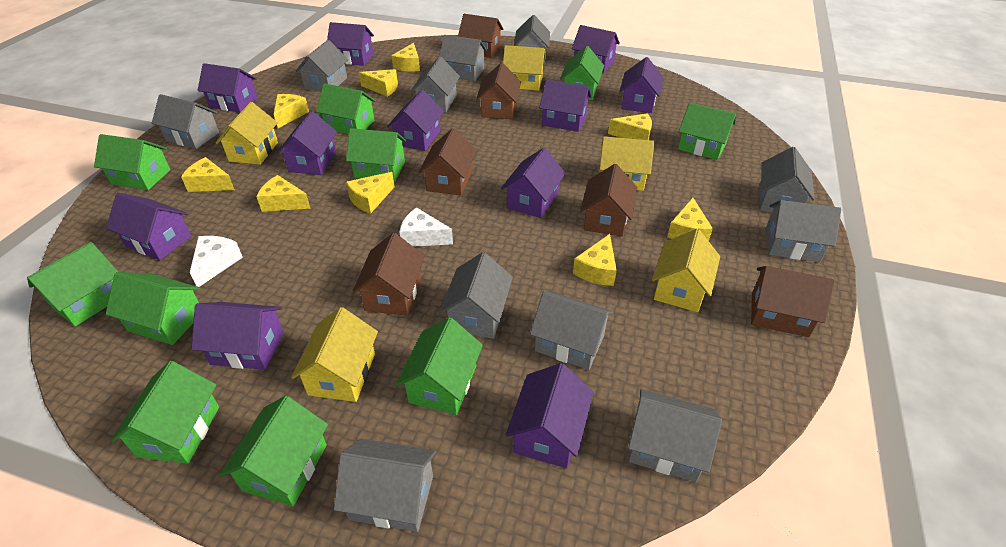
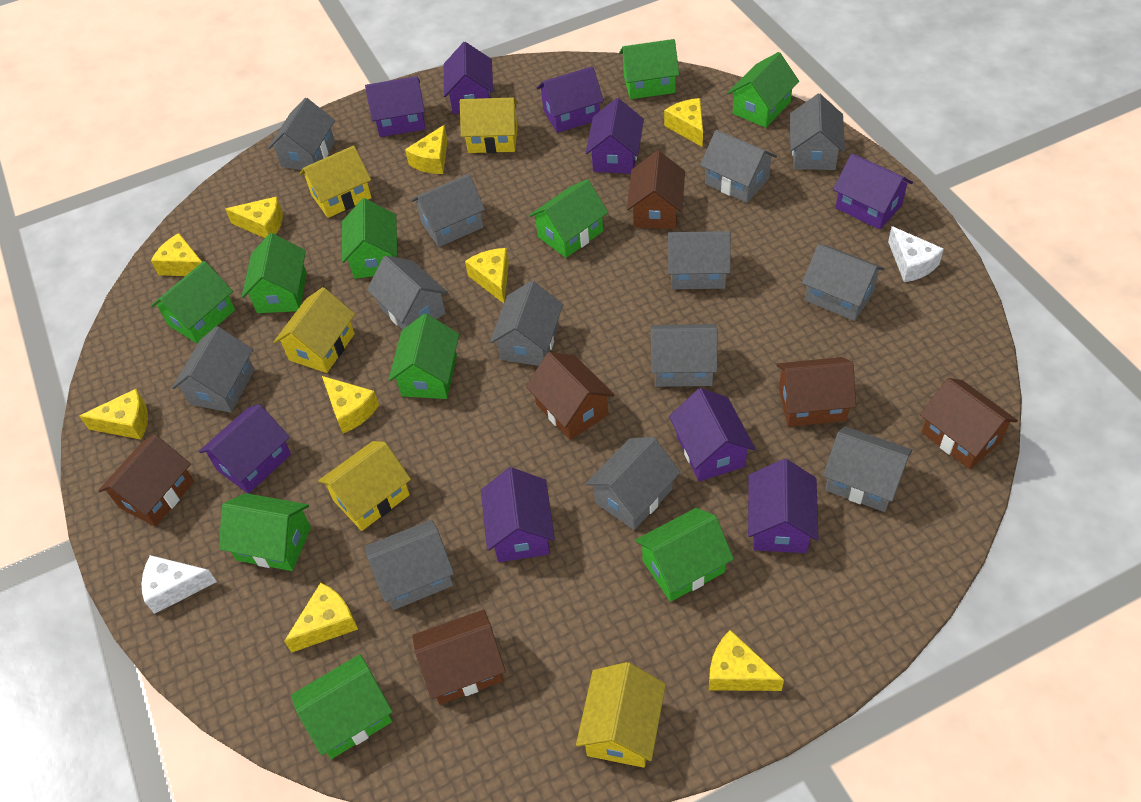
grey house: 11 -> 13
purple house: 11 -> 9

